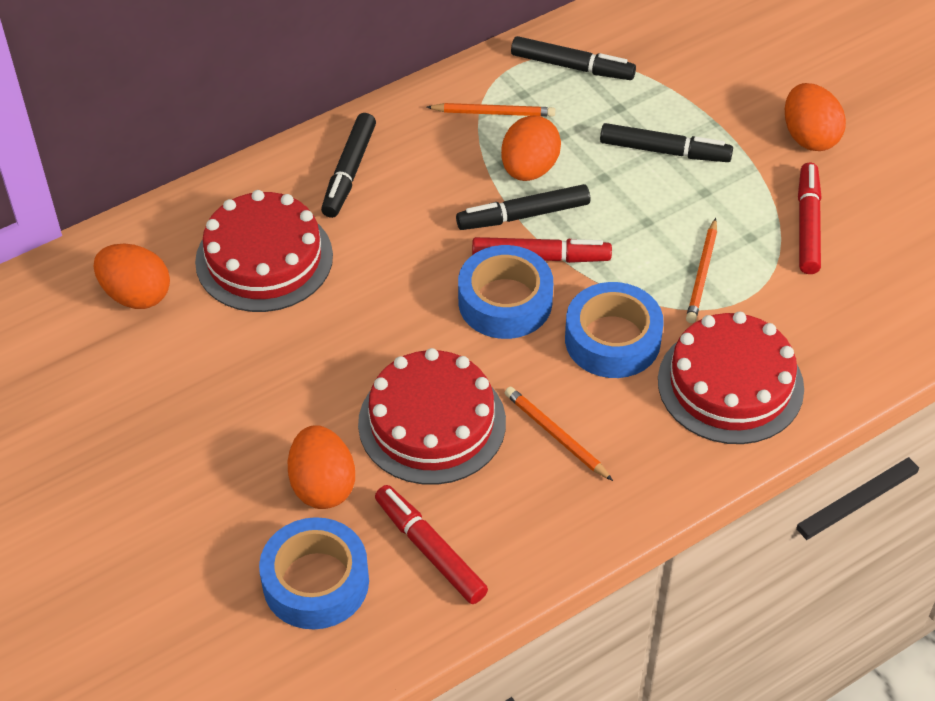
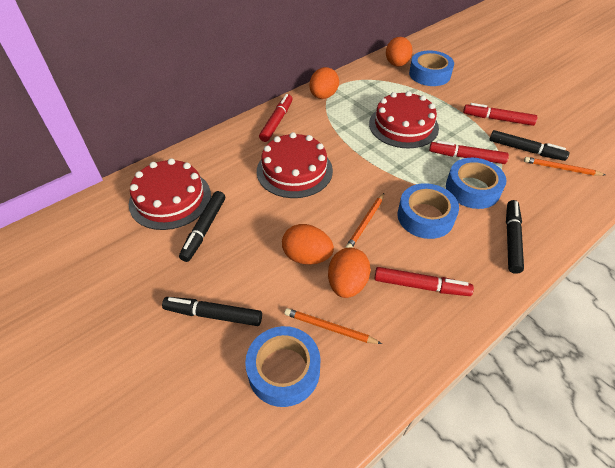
blue tape: 3 -> 4
red marker: 3 -> 4

